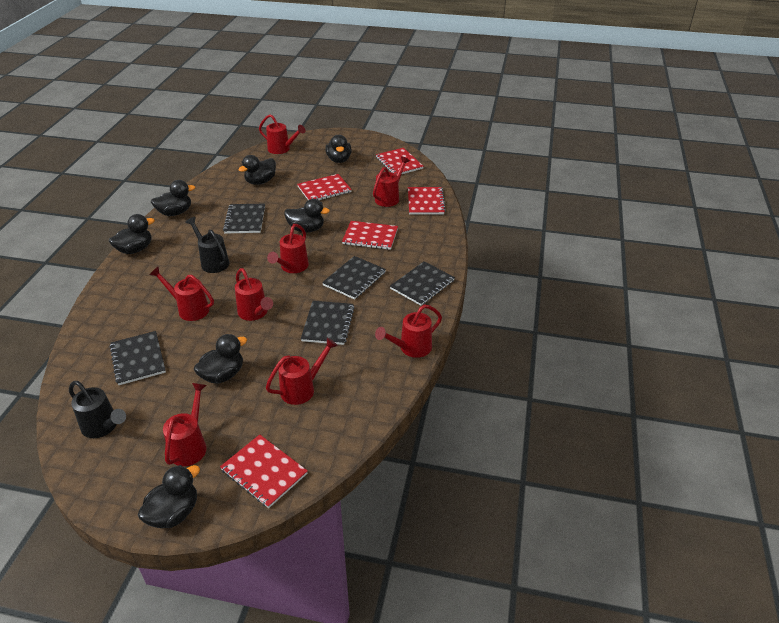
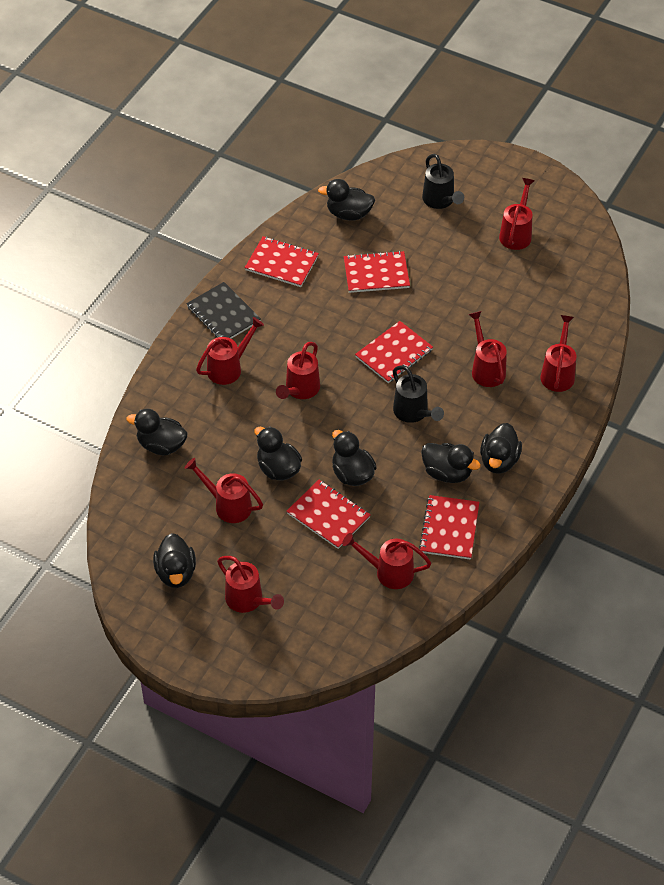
black notebook: 5 -> 1

